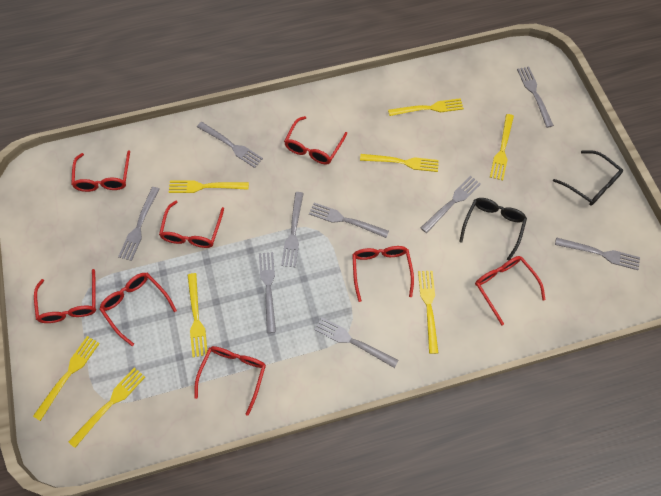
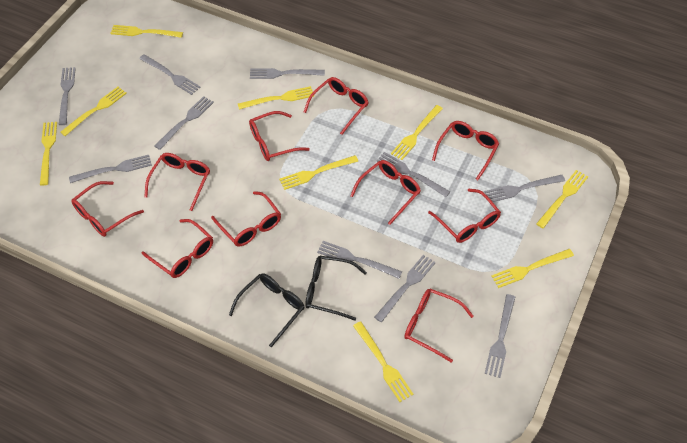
grey fork: 9 -> 10
red glasses: 8 -> 10
yellow fork: 8 -> 9

